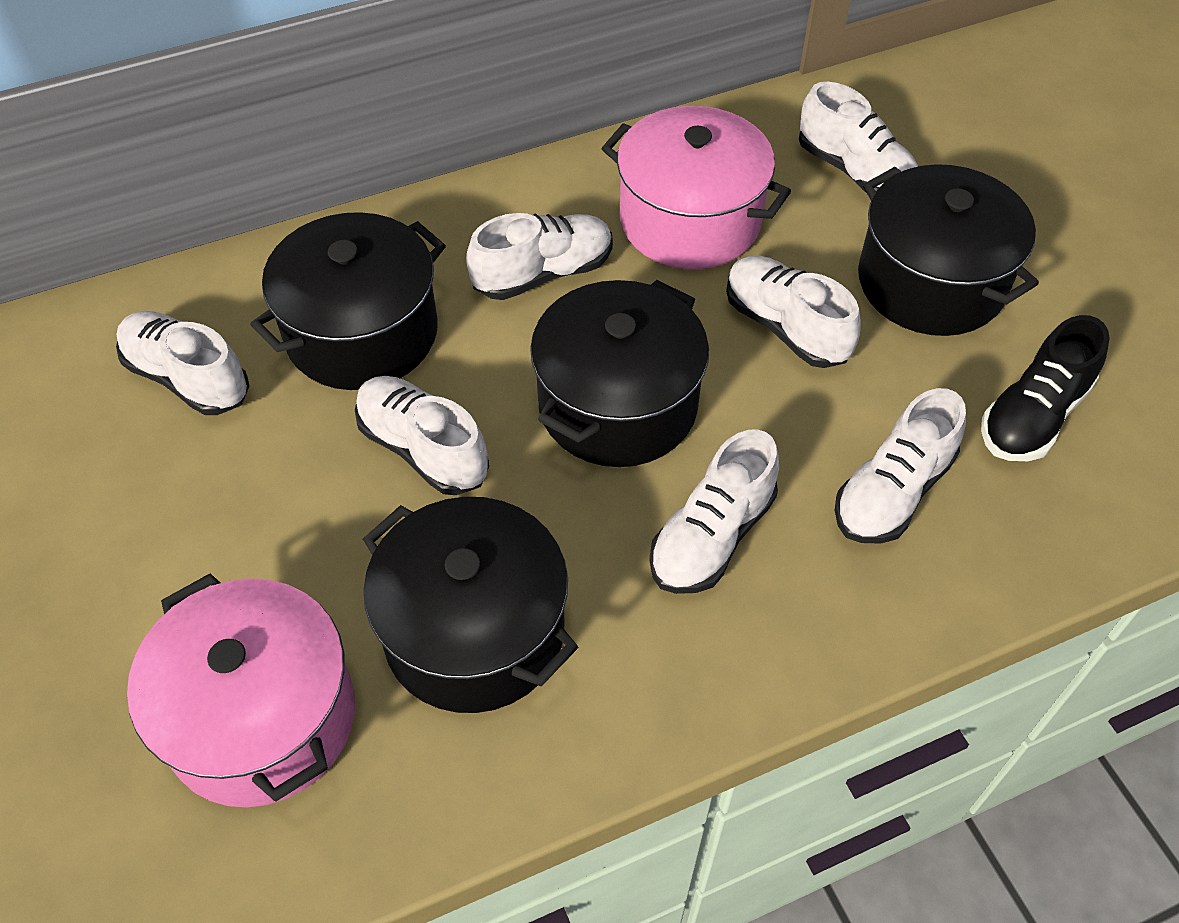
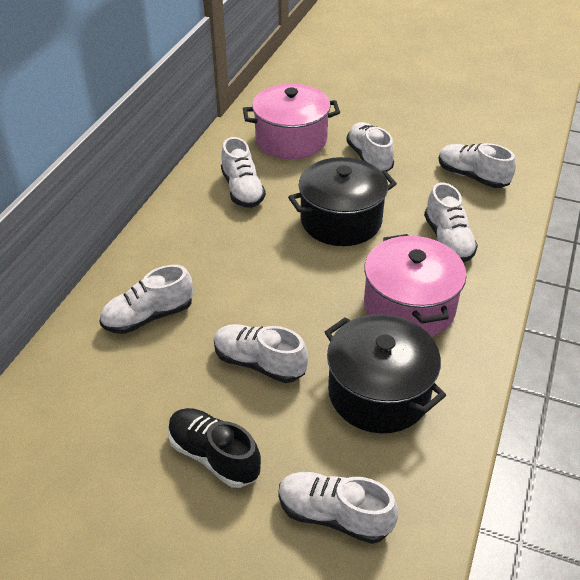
black pot: 4 -> 2

